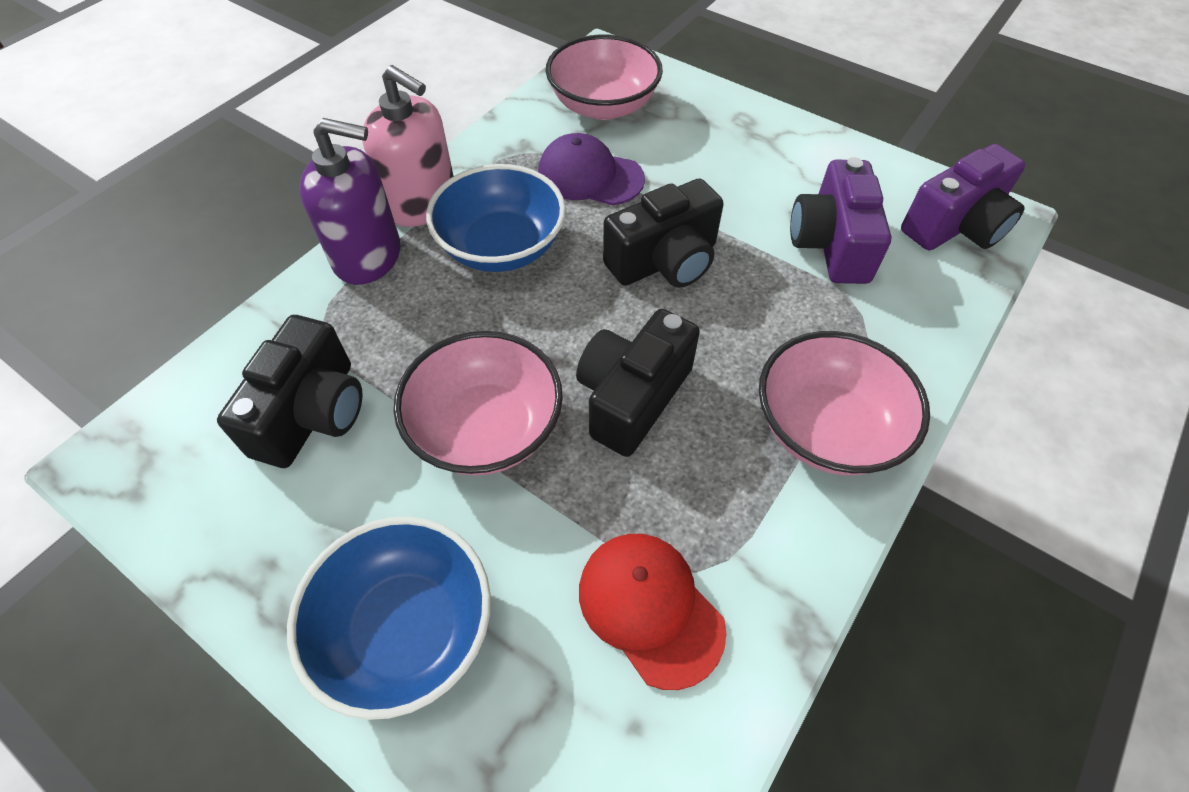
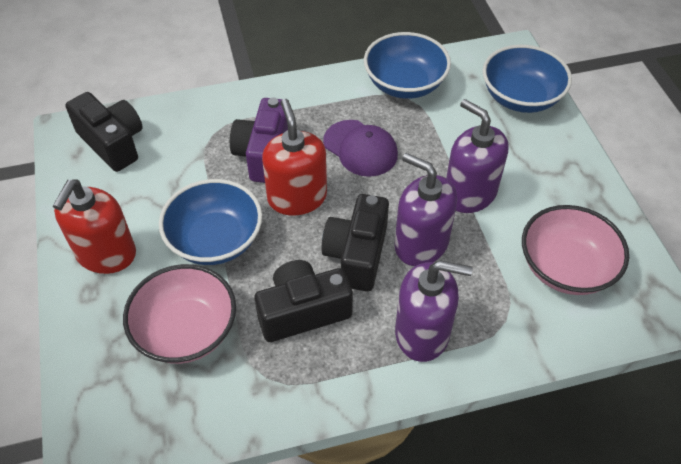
blue bowl: 2 -> 3
pink bowl: 3 -> 2
pink soap dispenser: 1 -> 0
purple camera: 2 -> 1
purple soap dispenser: 1 -> 3
red cap: 1 -> 0
red soap dispenser: 0 -> 2

